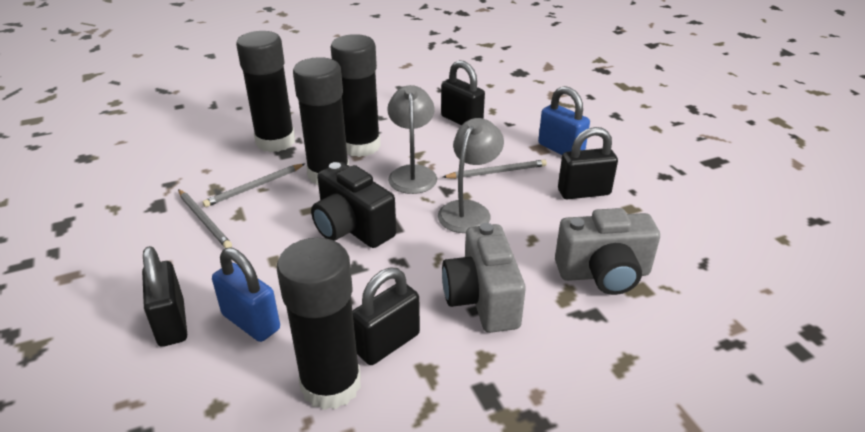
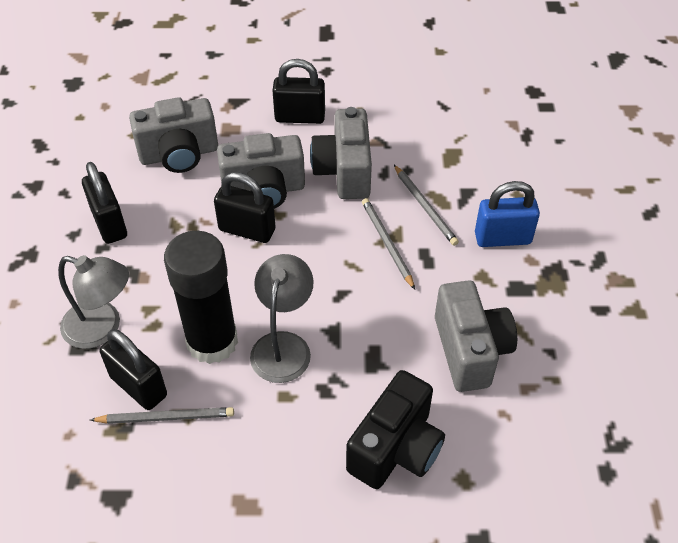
black glue stick: 4 -> 1
blue padlock: 2 -> 1
grey camera: 2 -> 4

